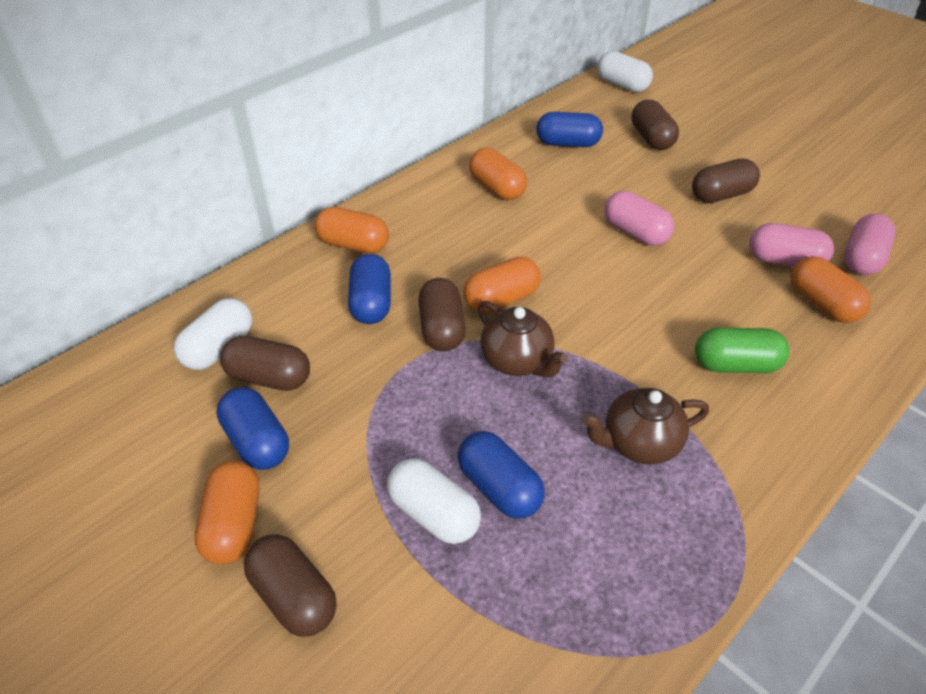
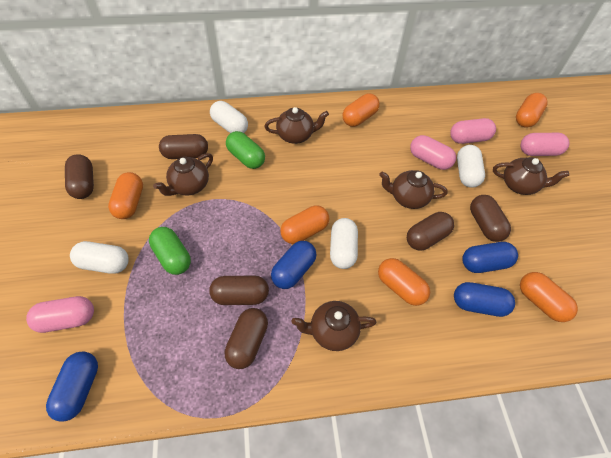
brown capsule: 5 -> 6
brown teapot: 2 -> 5
green capsule: 1 -> 2
orange capsule: 5 -> 6
pink capsule: 3 -> 4
white capsule: 3 -> 4

